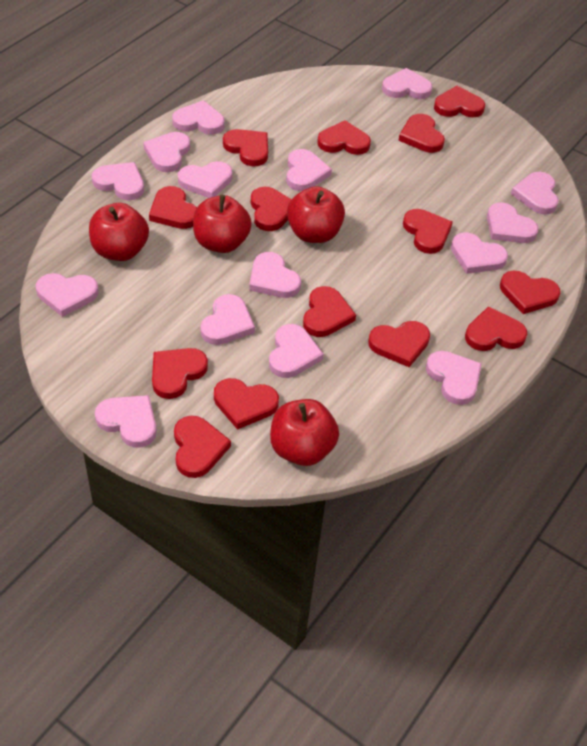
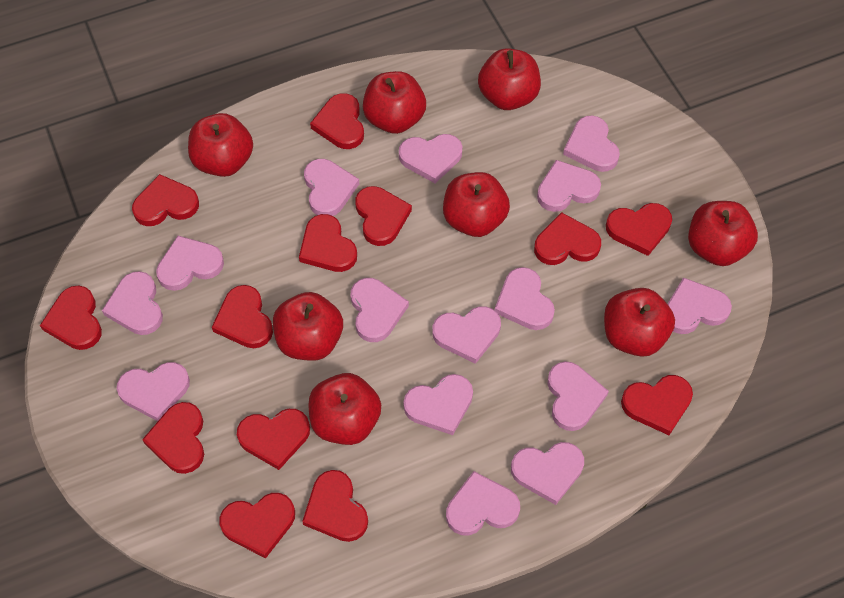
red apple: 4 -> 8
red heart: 14 -> 13

